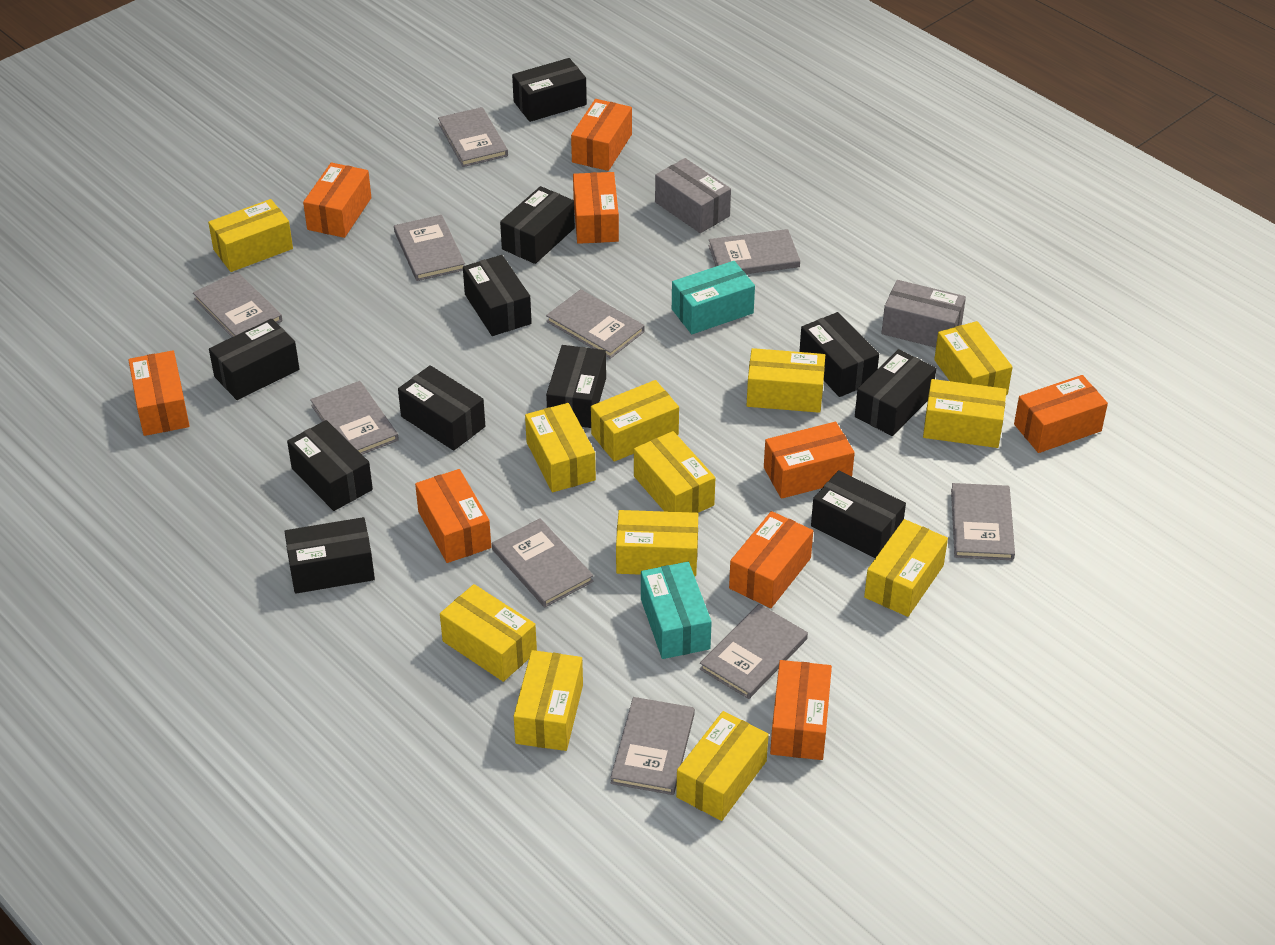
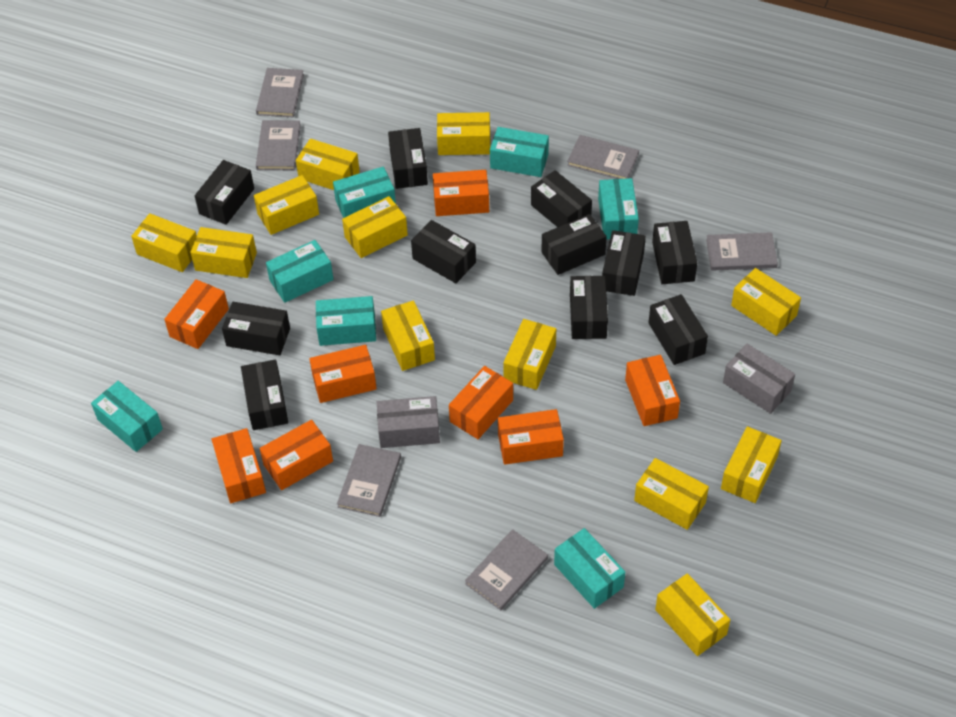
grey book: 10 -> 6
orange box: 9 -> 8
turquoise box: 2 -> 7

